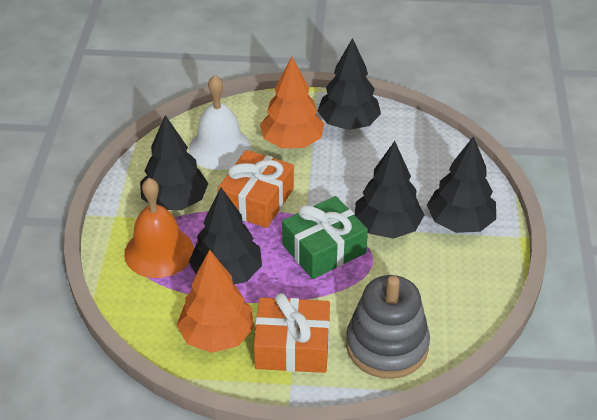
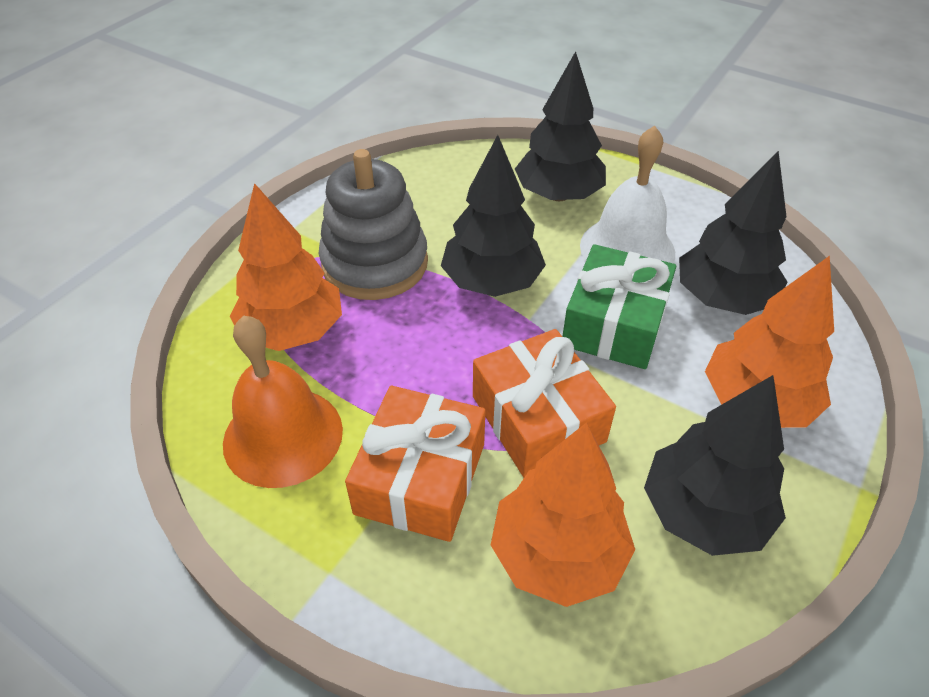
black tree: 5 -> 4
orange tree: 2 -> 3

